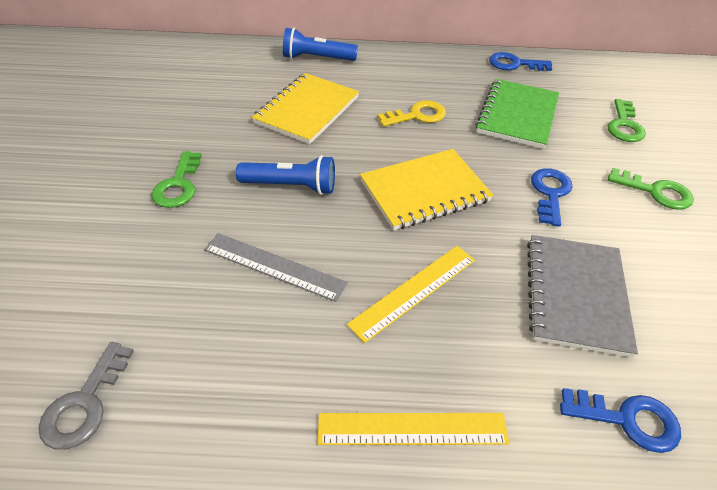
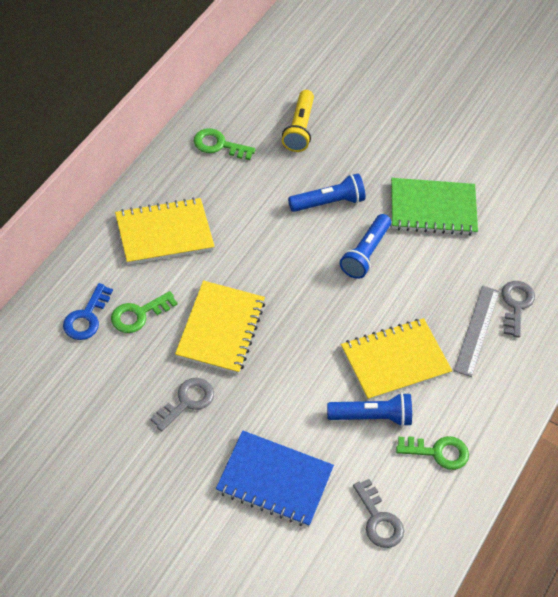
blue flashlight: 2 -> 3
blue key: 3 -> 1
blue notebook: 0 -> 1
grey key: 1 -> 3
grey notebook: 1 -> 0
yellow flashlight: 0 -> 1
yellow key: 1 -> 0
yellow notebook: 2 -> 3
yellow ruler: 2 -> 0

